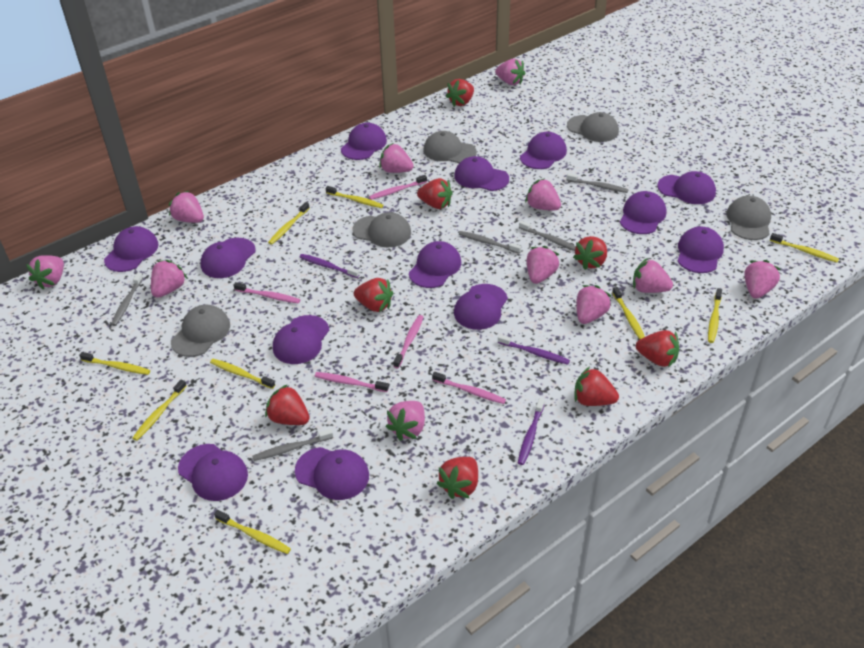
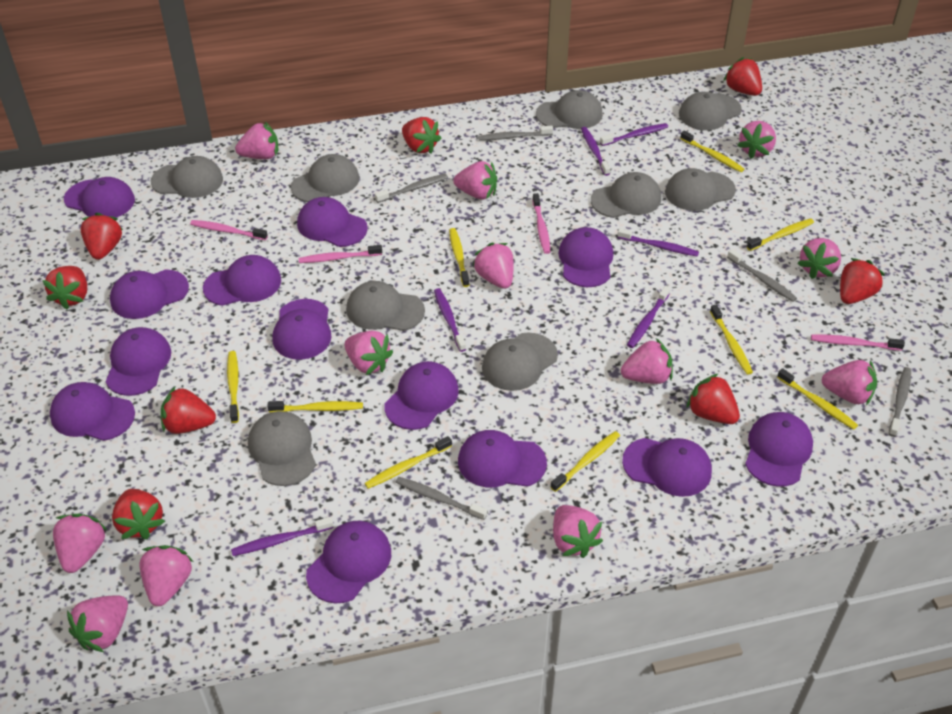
grey cap: 5 -> 9
pink strawberry: 11 -> 12
pink toothbrush: 5 -> 4
purple toothbrush: 3 -> 6

